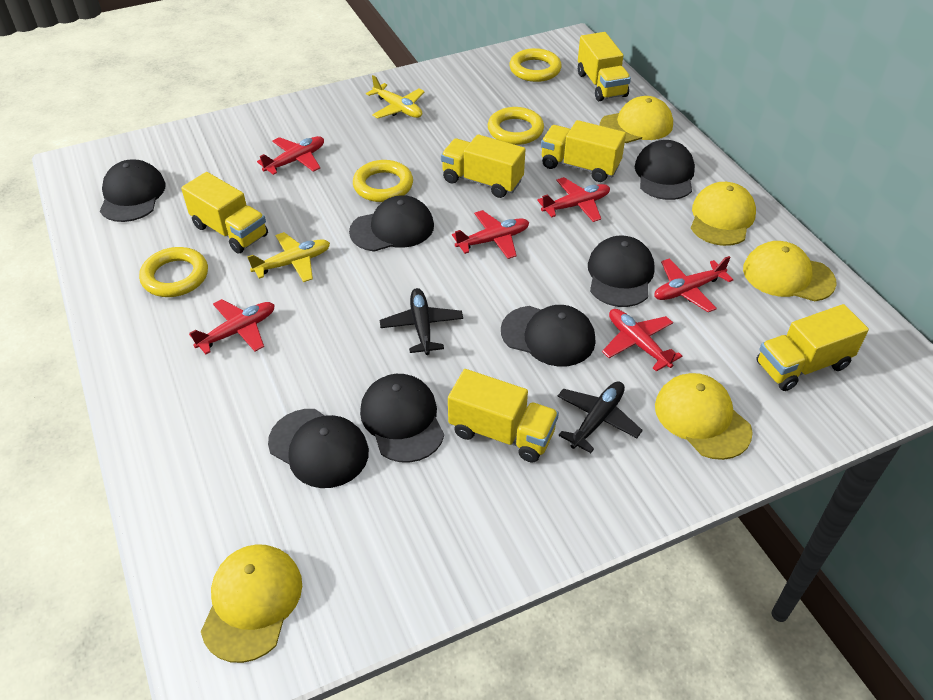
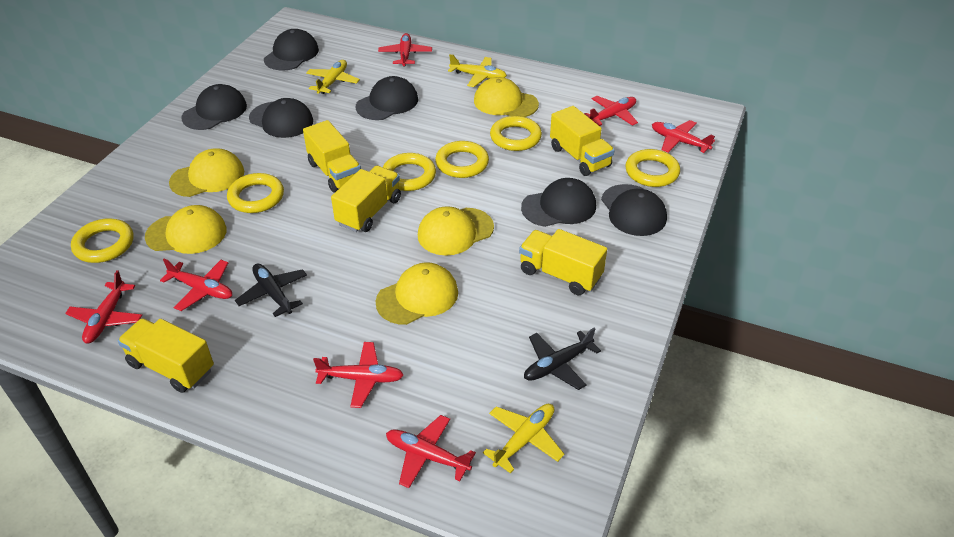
black cap: 7 -> 6
red plane: 6 -> 7
yellow plane: 2 -> 3
yellow ring: 4 -> 6
yellow truck: 6 -> 5

